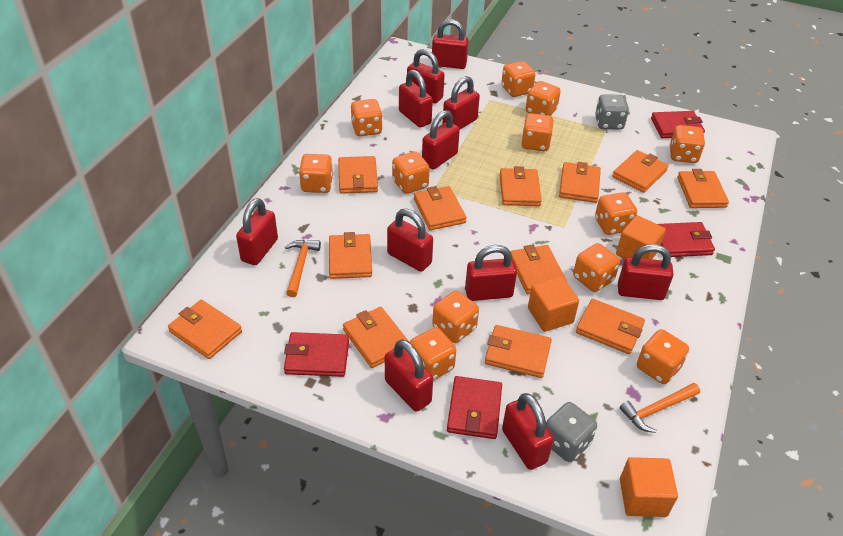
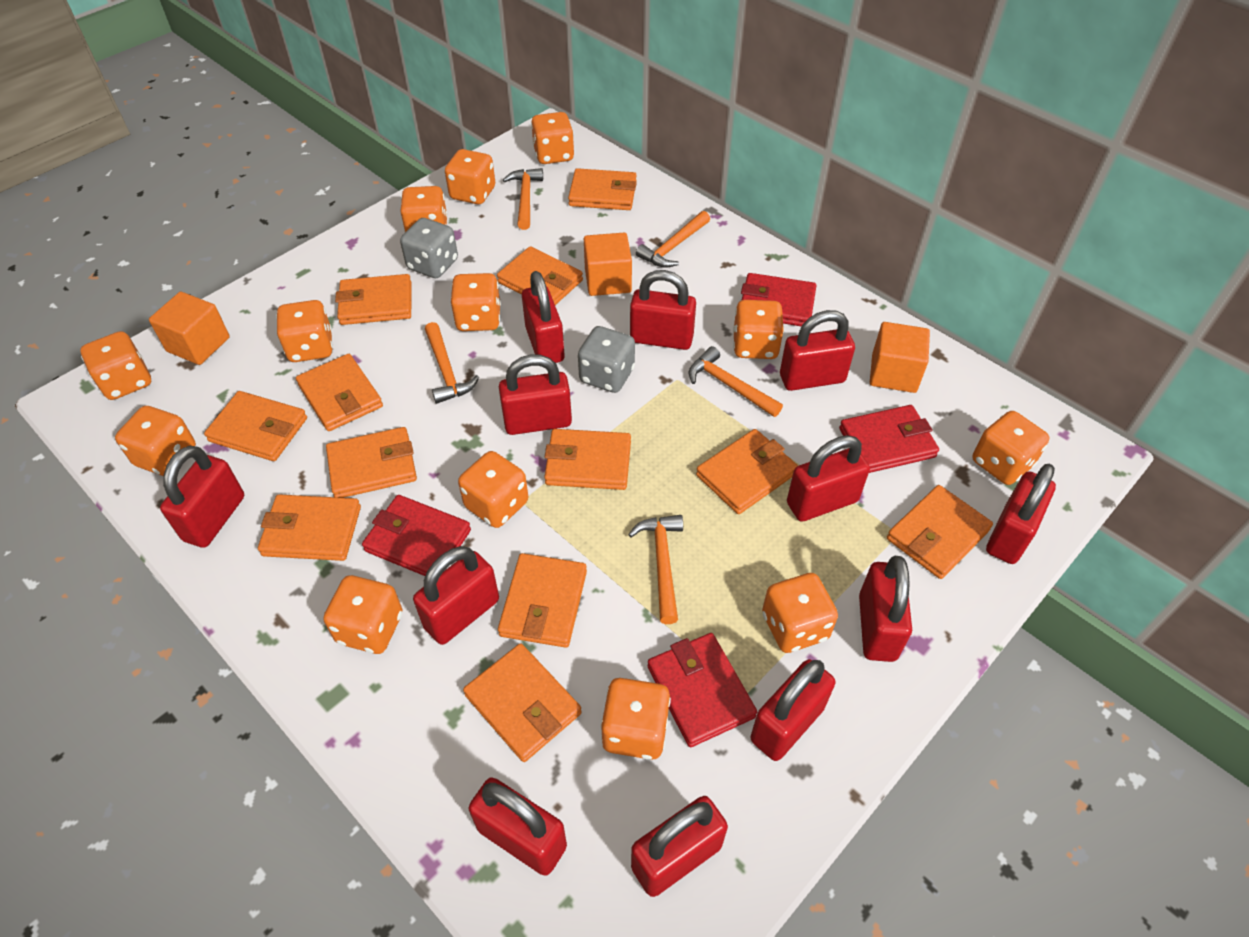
orange dice: 12 -> 13
orange hammer: 2 -> 5
red padlock: 11 -> 12

